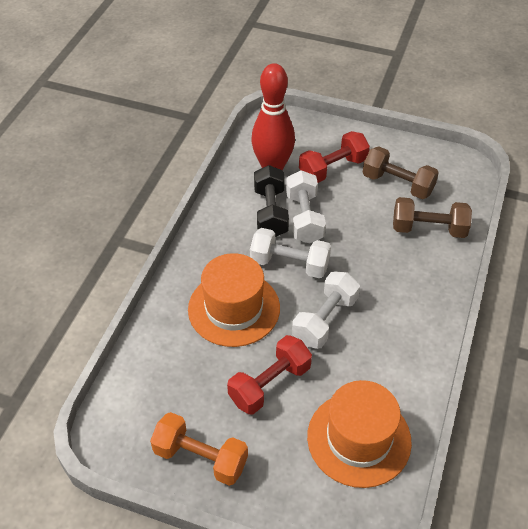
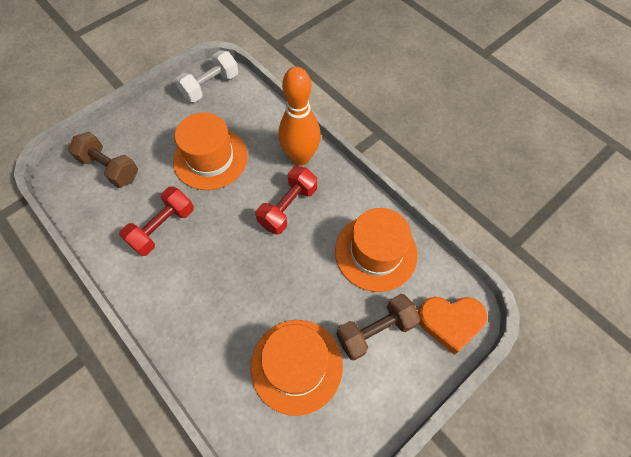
black dumbbell: 1 -> 0
orange bowling pin: 0 -> 1
orange dumbbell: 1 -> 0
orange hat: 2 -> 3
orange heart: 0 -> 1
red bowling pin: 1 -> 0
white dumbbell: 3 -> 1

